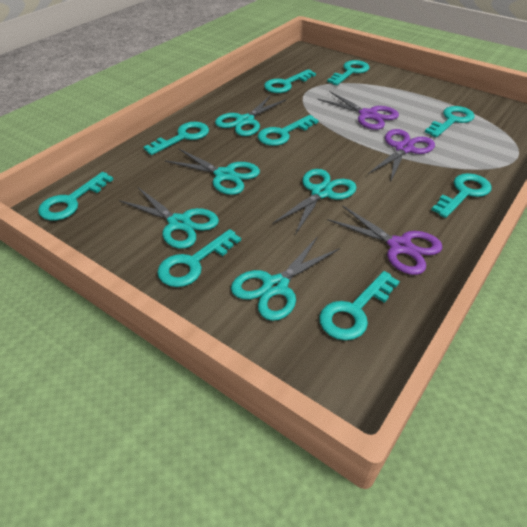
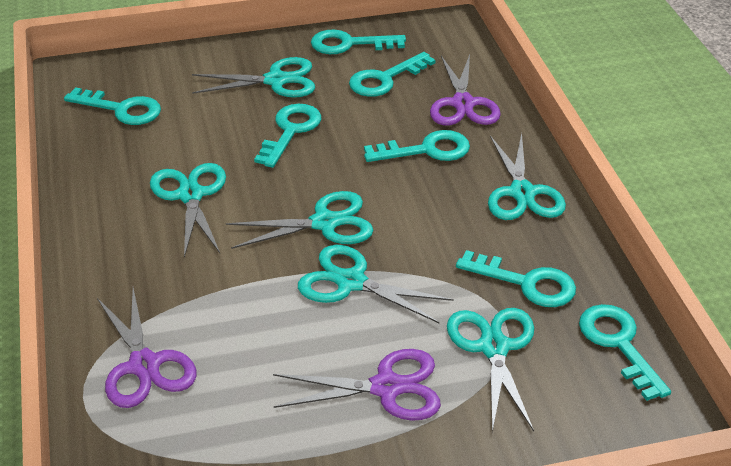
turquoise key: 9 -> 7
turquoise scissors: 5 -> 6

